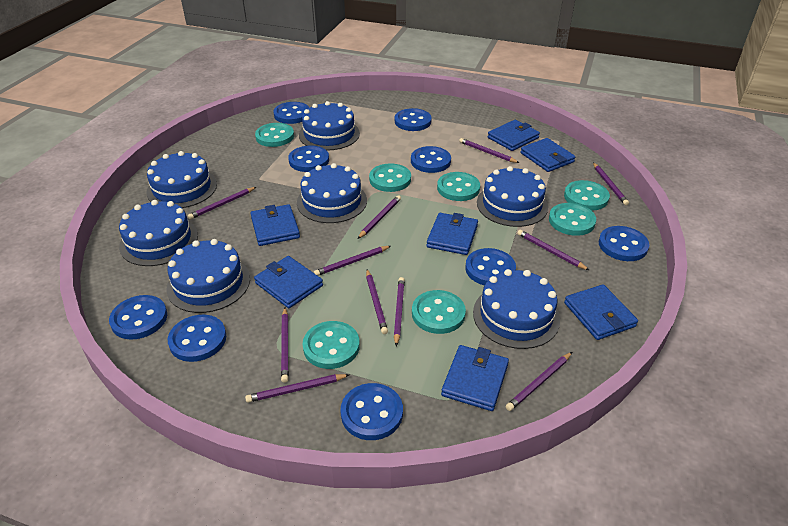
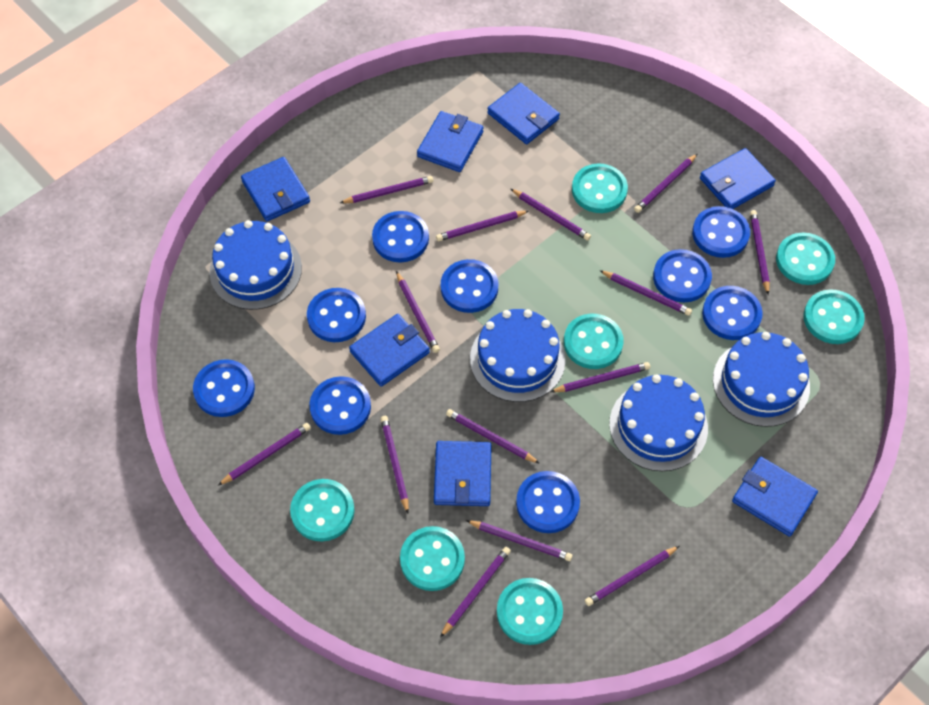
blue cake: 7 -> 4
purple pencil: 11 -> 14

